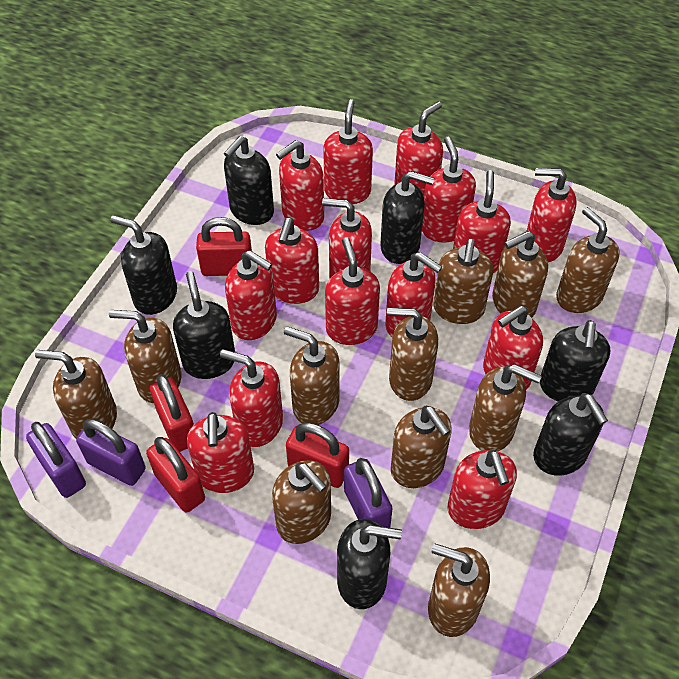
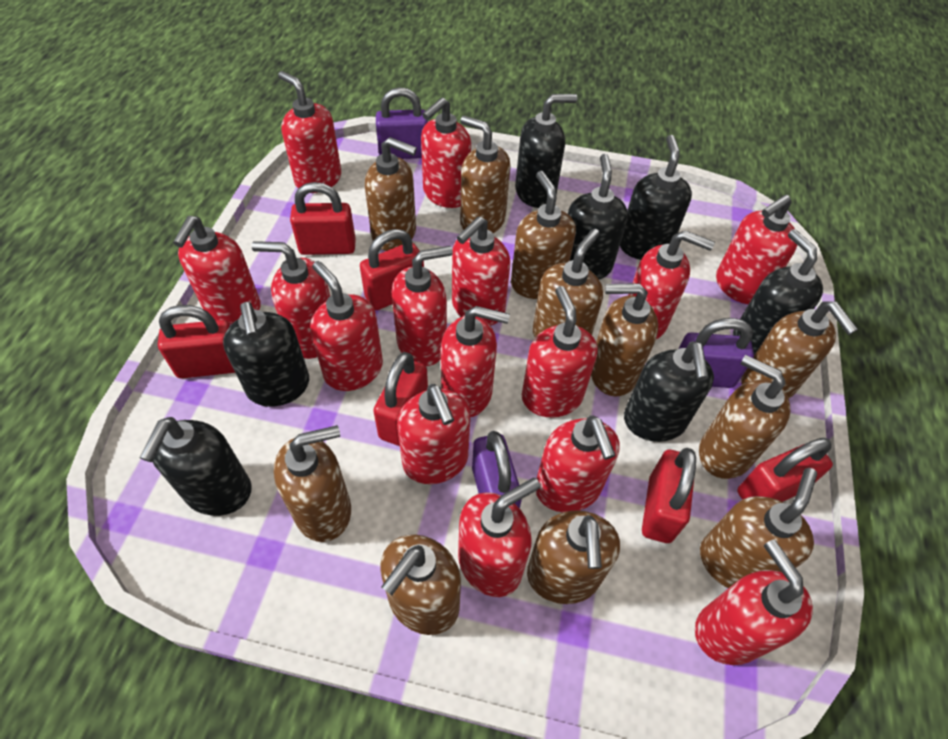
red padlock: 4 -> 6

